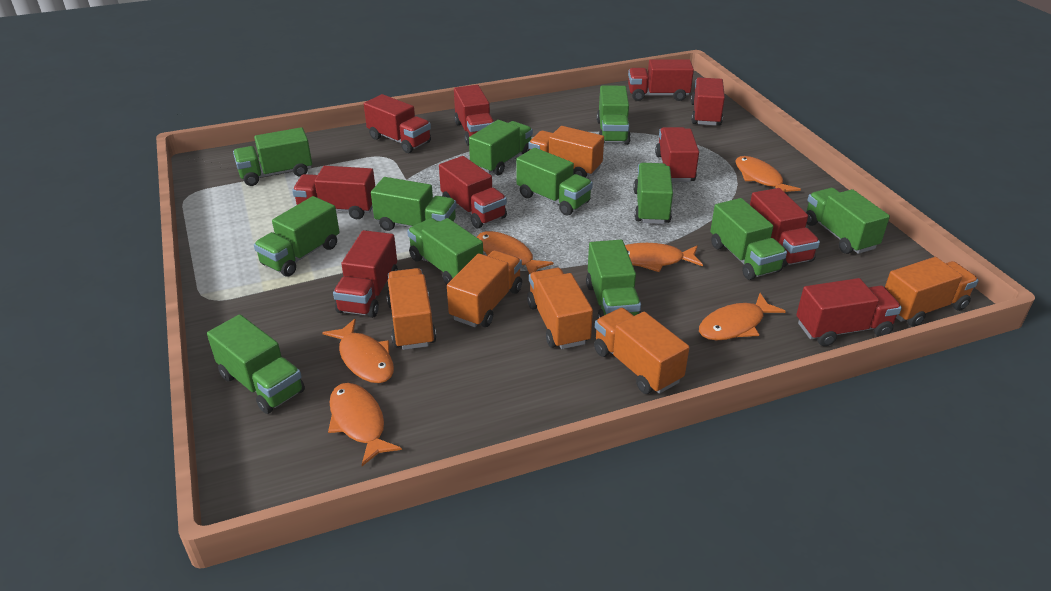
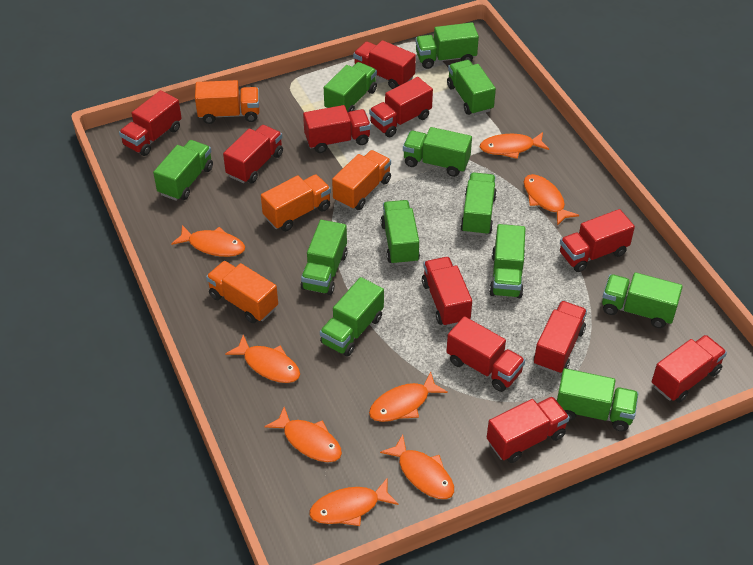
orange fish: 6 -> 8
orange truck: 6 -> 4
red truck: 10 -> 11

